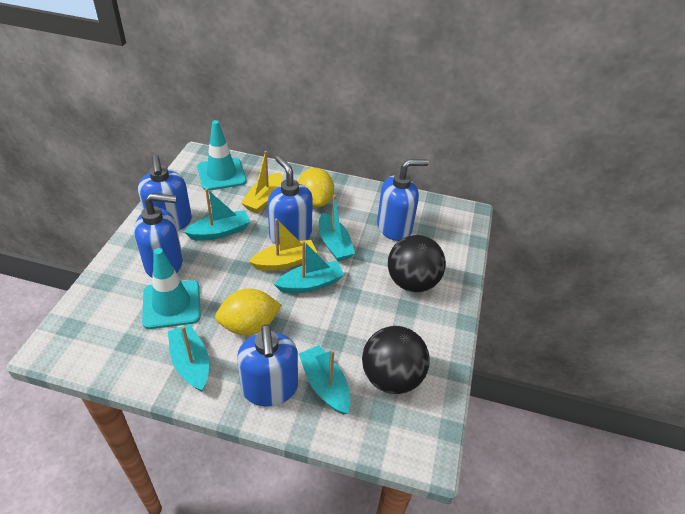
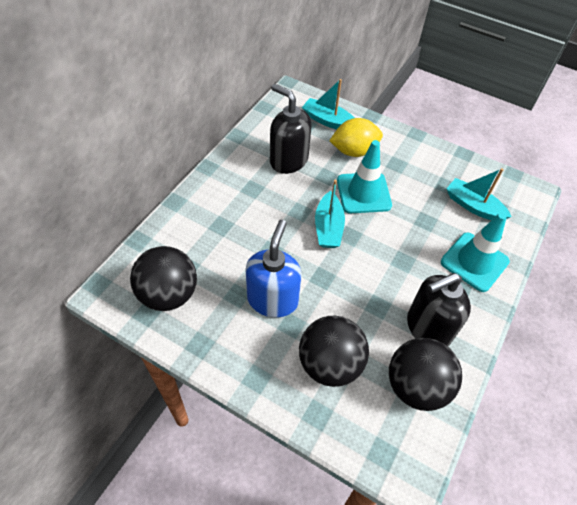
black ball: 2 -> 3
black soap dispenser: 0 -> 2
blue soap dispenser: 5 -> 1
turquoise boat: 5 -> 3
yellow boat: 2 -> 0
yellow lemon: 2 -> 1

